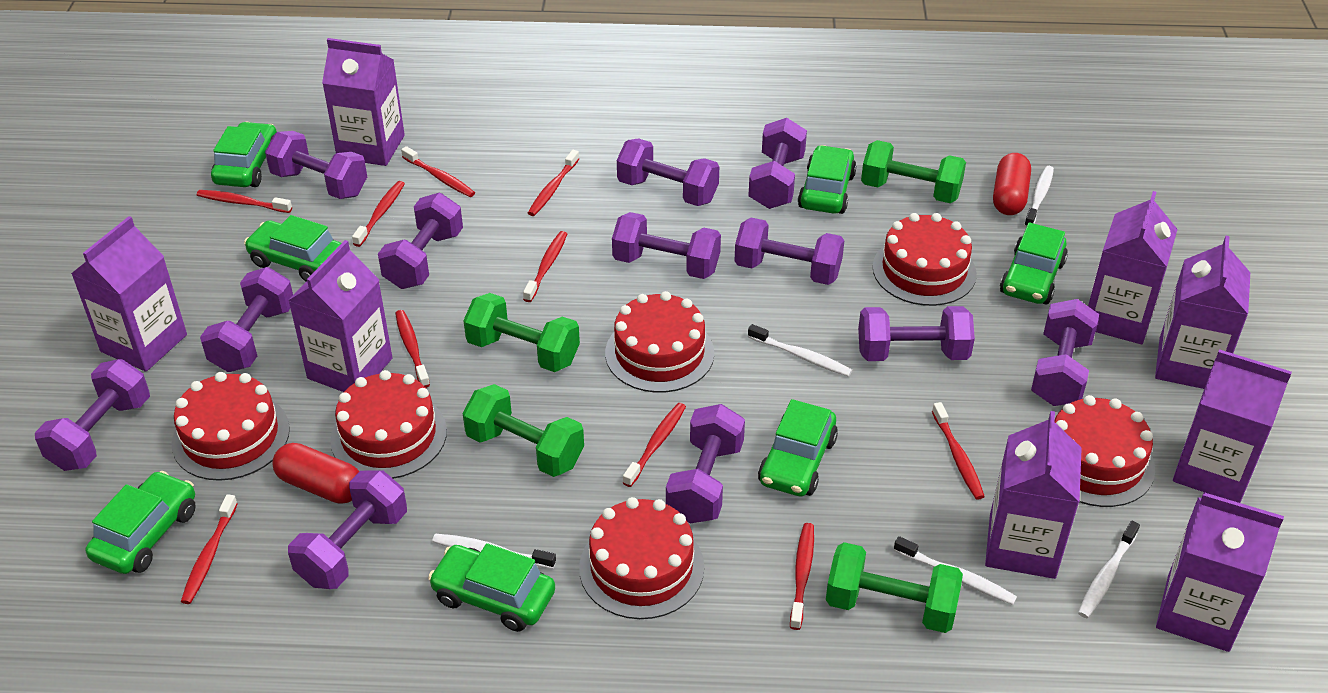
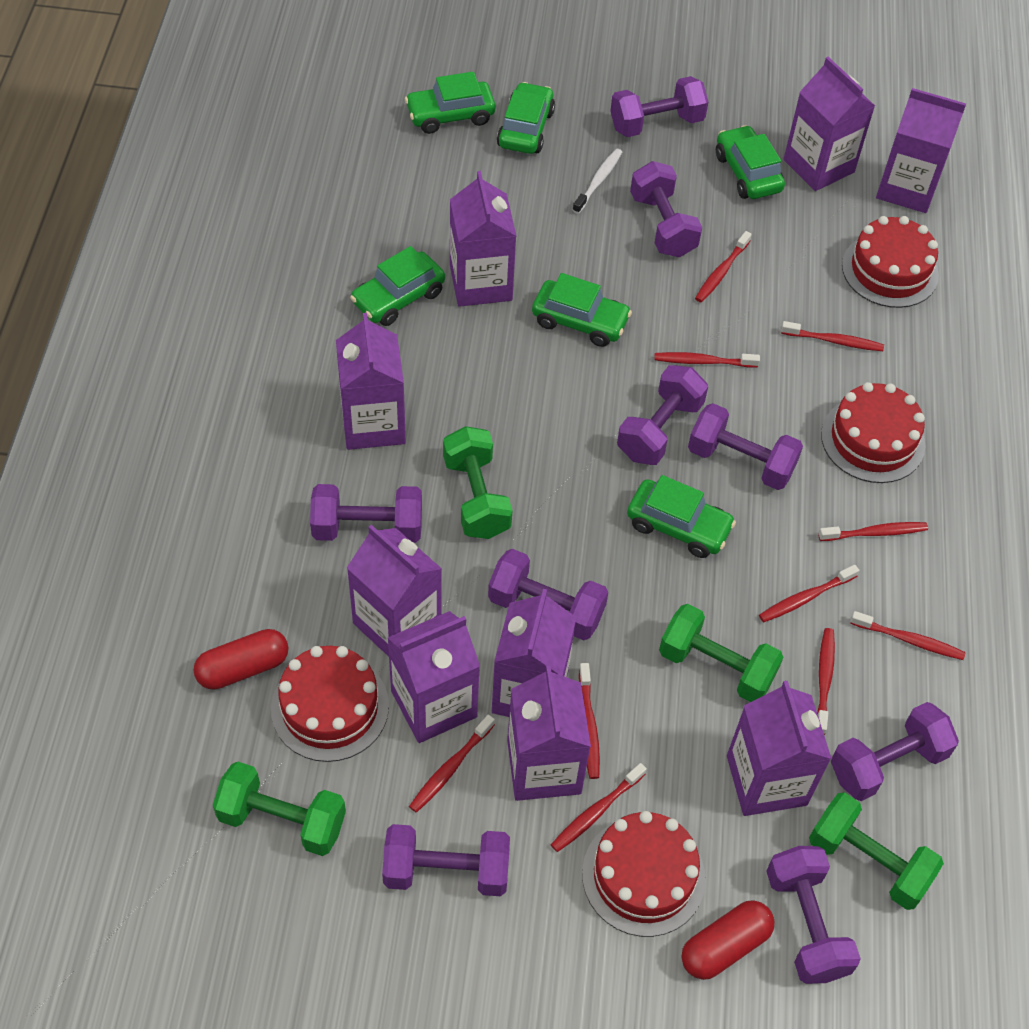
green car: 7 -> 6
purple carton: 8 -> 9
purple dumbbell: 12 -> 9
red cake: 6 -> 4
white toothbrush: 5 -> 1

